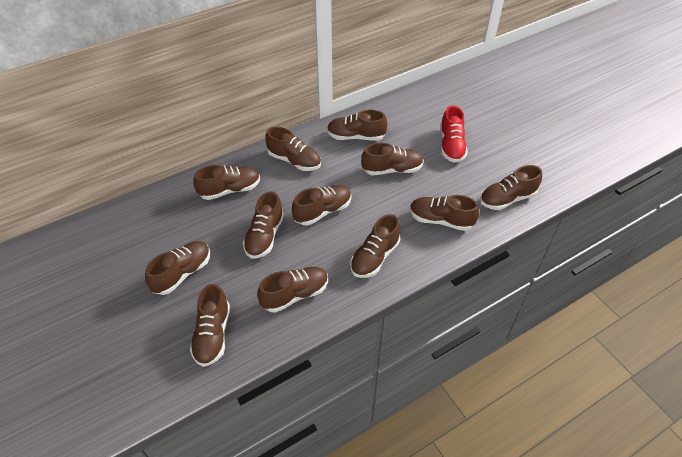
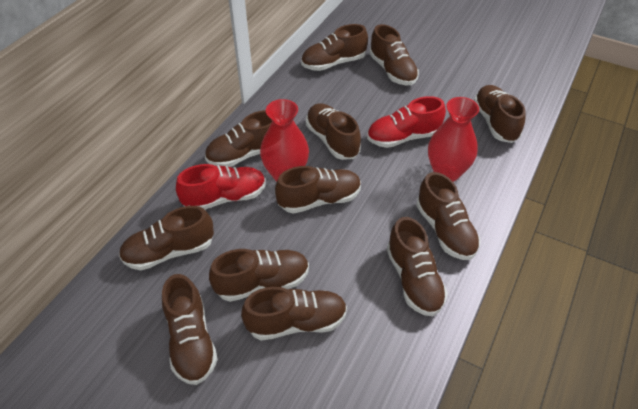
red shoe: 1 -> 2
red vase: 0 -> 2

